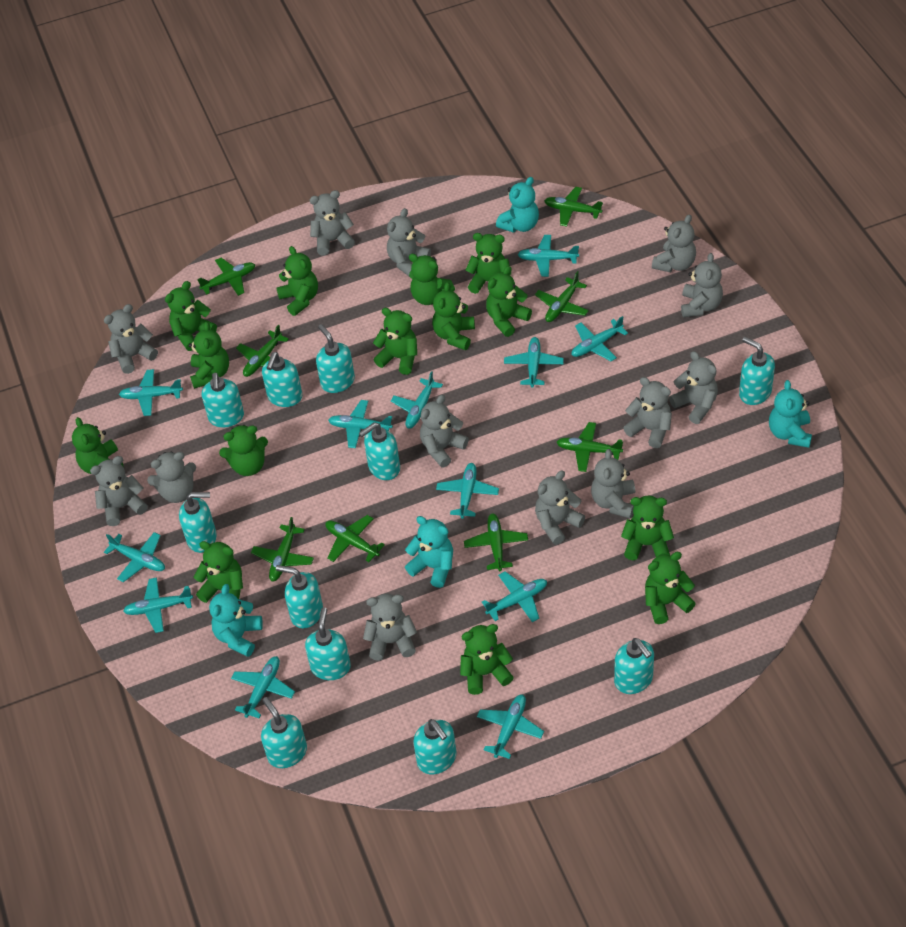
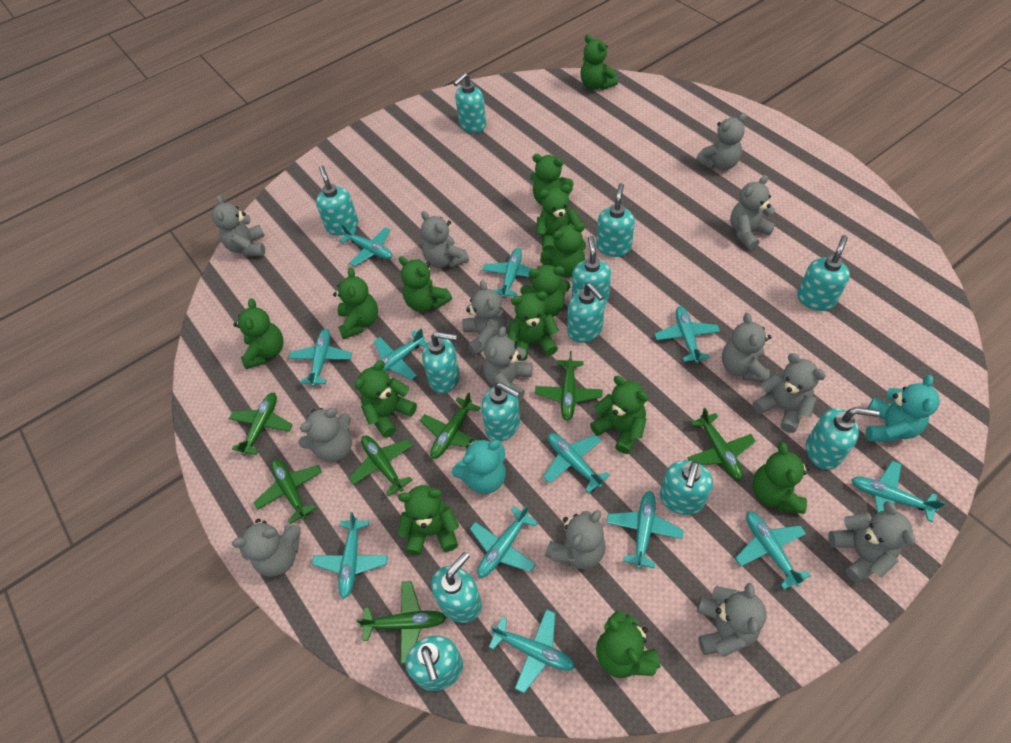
green plane: 8 -> 7
turquoise soap dispenser: 11 -> 12
turquoise teddy bear: 4 -> 2

